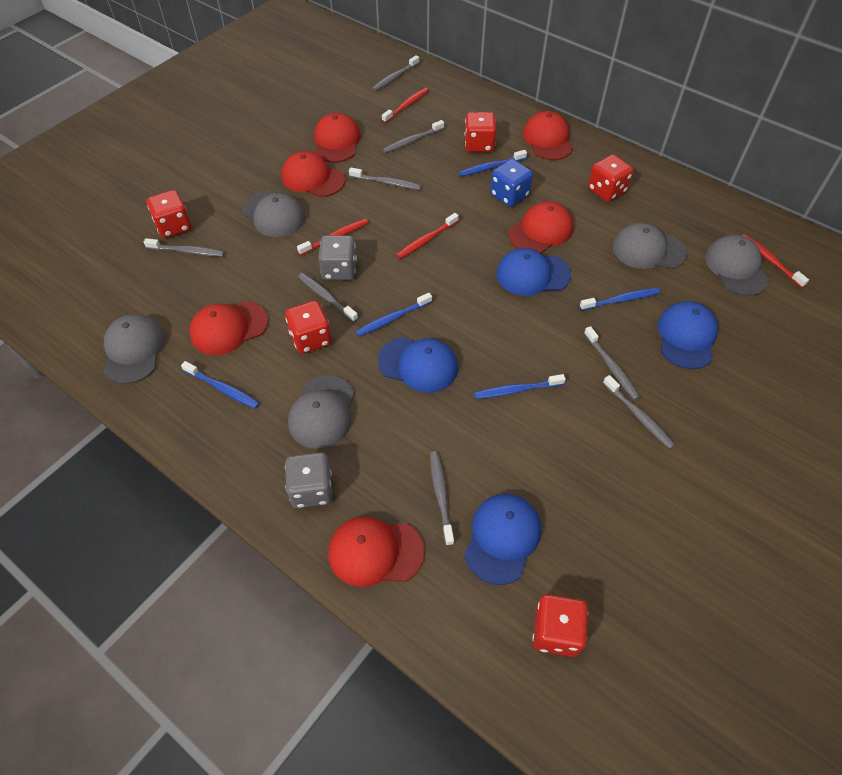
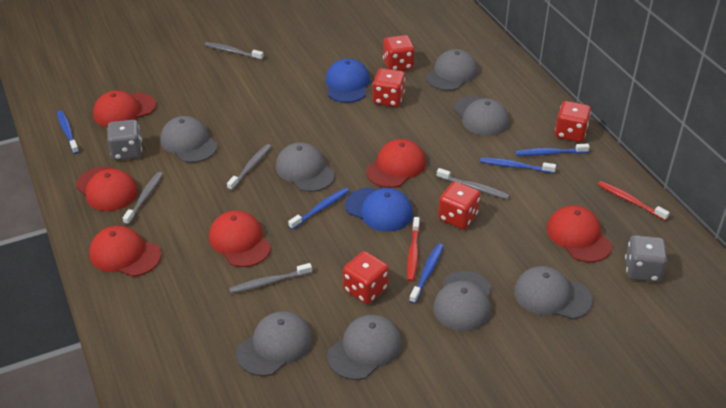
blue cap: 4 -> 2
blue dice: 1 -> 0
grey cap: 5 -> 8
grey toothbrush: 8 -> 5
red toothbrush: 4 -> 2

